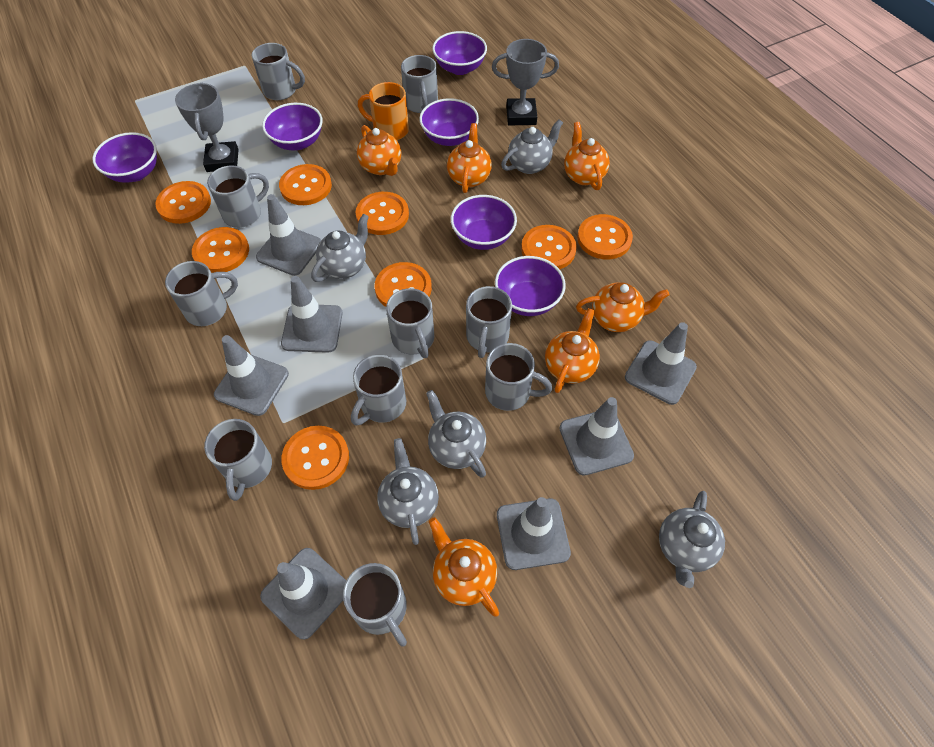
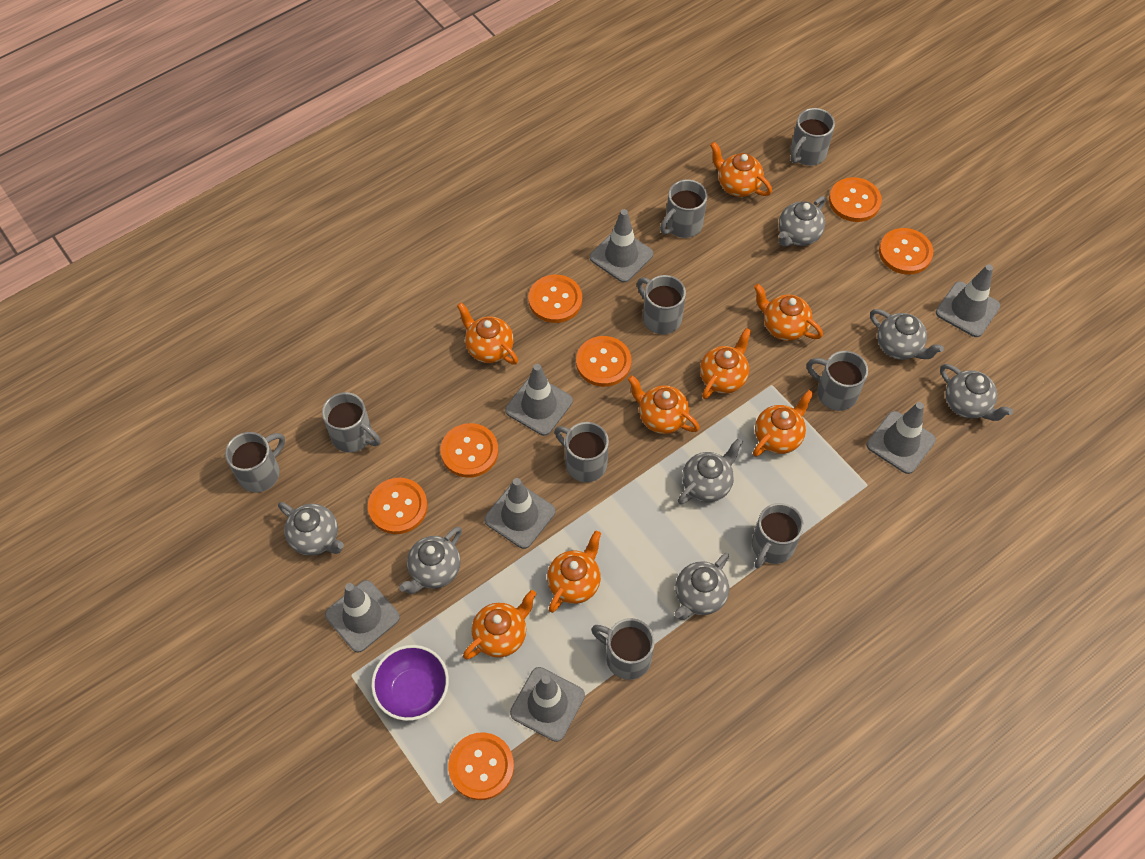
grey mug: 10 -> 9
grey teapot: 5 -> 7
grey trophy: 2 -> 0
orange button: 8 -> 7
orange mug: 1 -> 0
orange teapot: 6 -> 8
purple bowl: 6 -> 1

